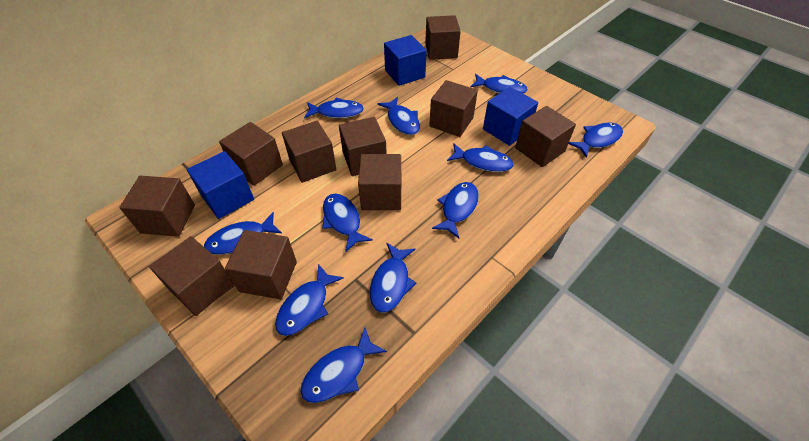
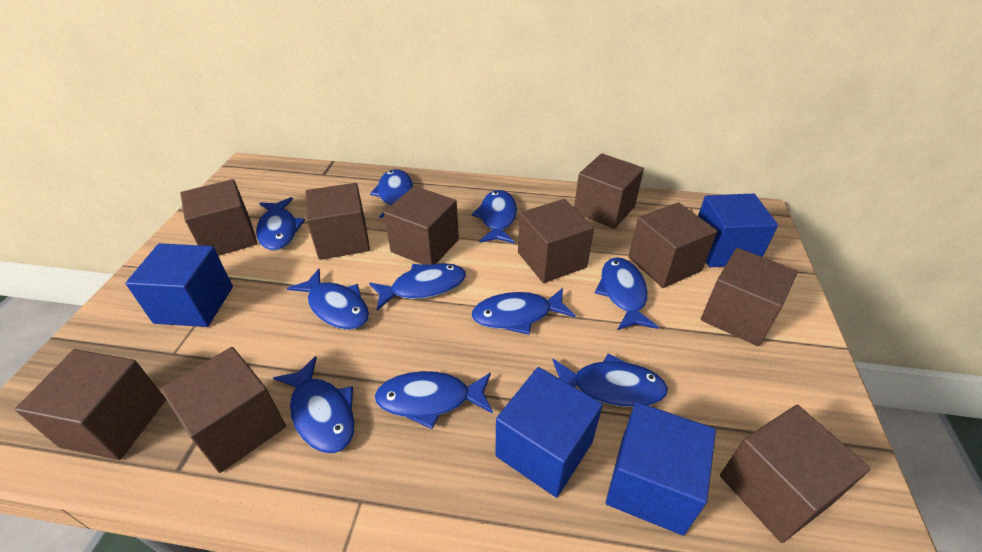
blue cube: 3 -> 4
blue fish: 11 -> 10

